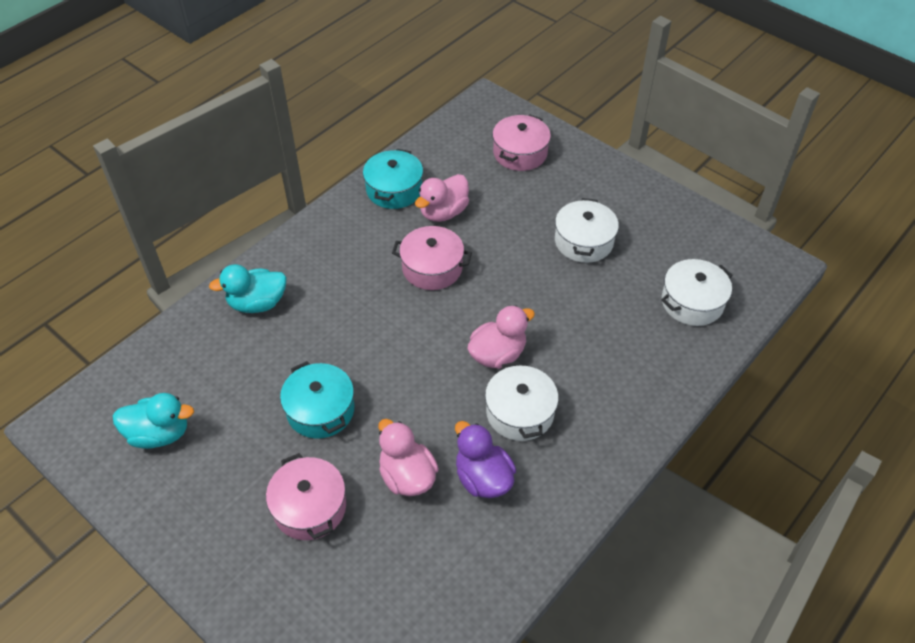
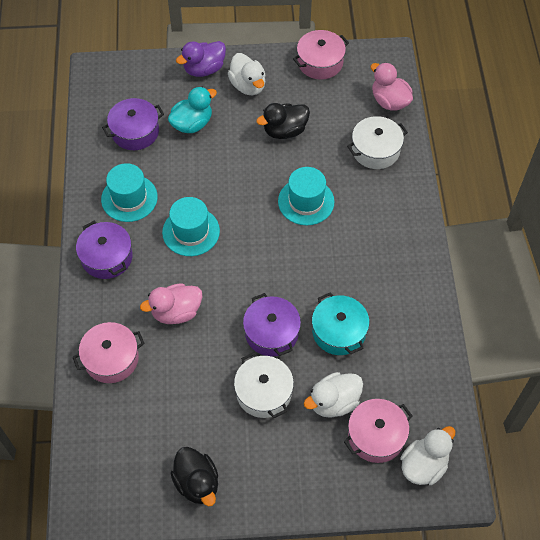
black duck: 0 -> 2
pink duck: 3 -> 2
purple pot: 0 -> 3
turquoise duck: 2 -> 1
turquoise hat: 0 -> 3
turquoise pot: 2 -> 1
white duck: 0 -> 3
white pot: 3 -> 2

